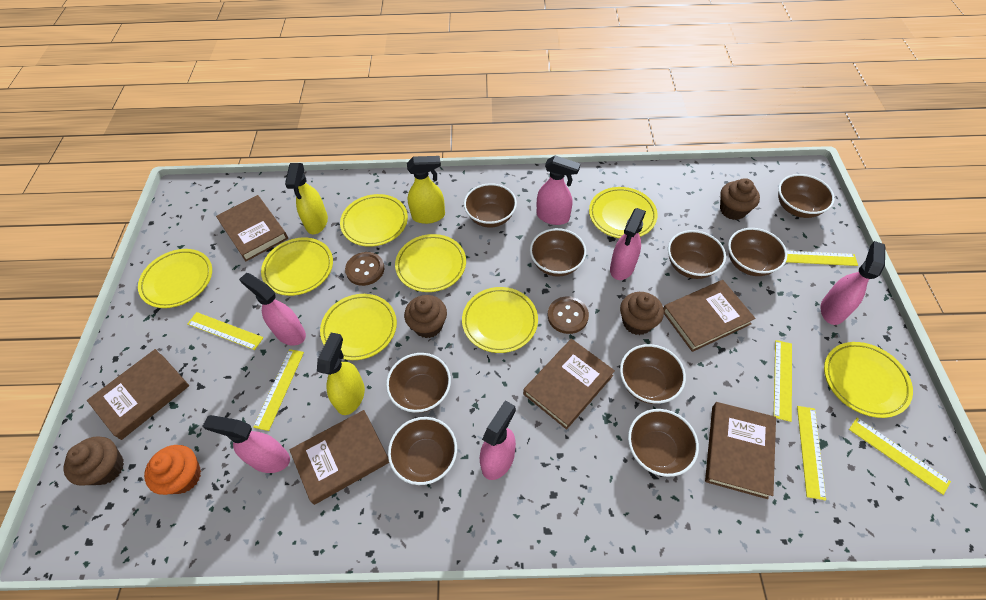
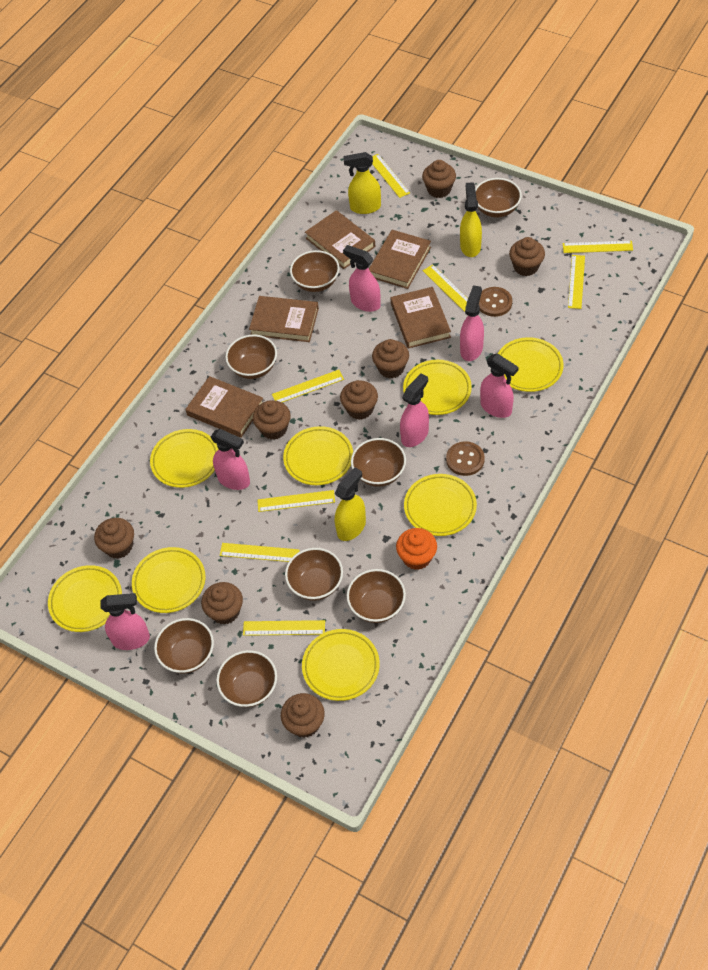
brown book: 6 -> 5
brown bowl: 9 -> 8
brown cupcake: 4 -> 8
yellow ruler: 6 -> 8

